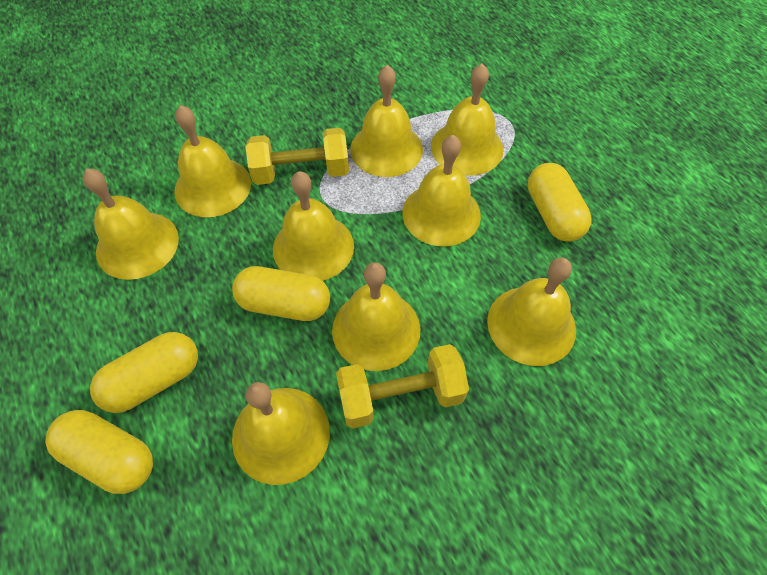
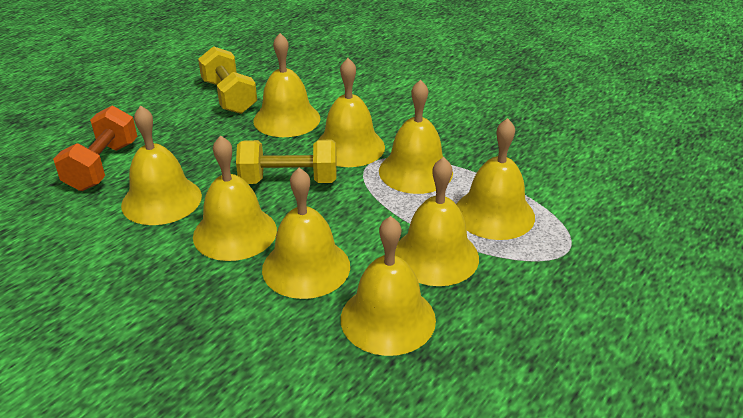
orange dumbbell: 0 -> 1
yellow capsule: 4 -> 0

